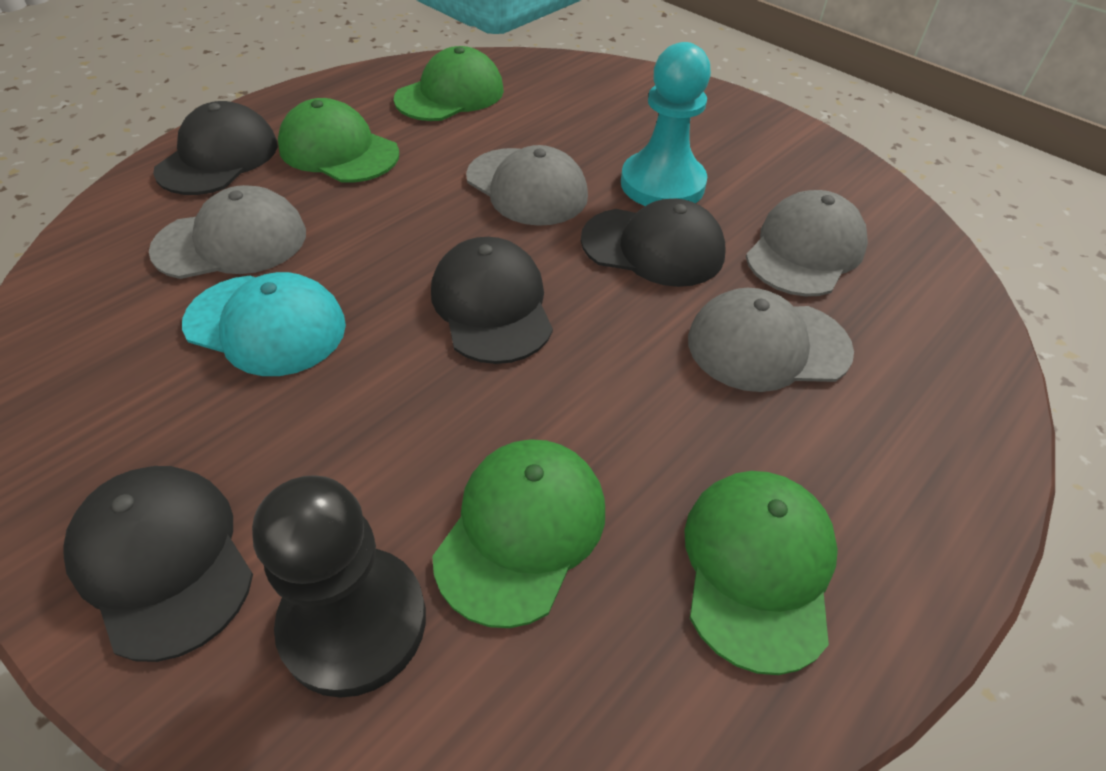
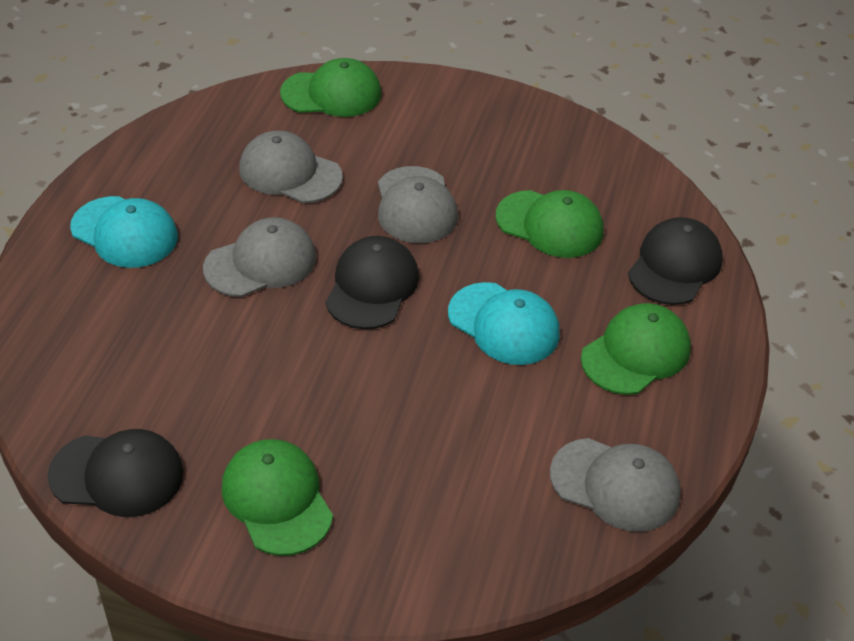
black cap: 4 -> 3
black pawn: 1 -> 0
turquoise cap: 1 -> 2
turquoise pawn: 1 -> 0

